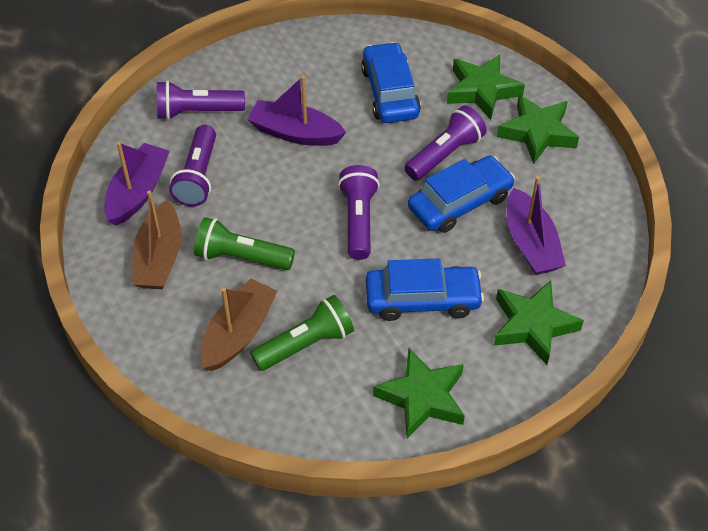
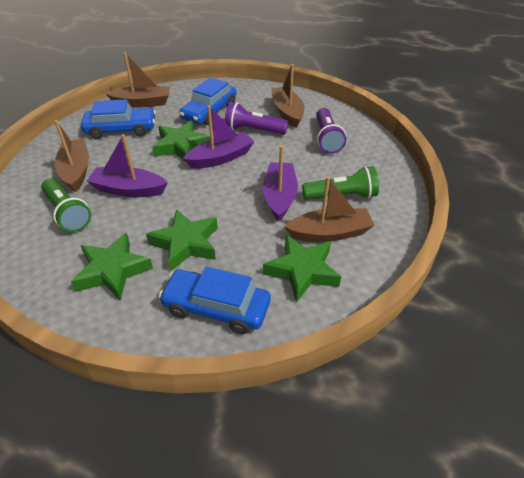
brown boat: 2 -> 4
purple flashlight: 4 -> 2

